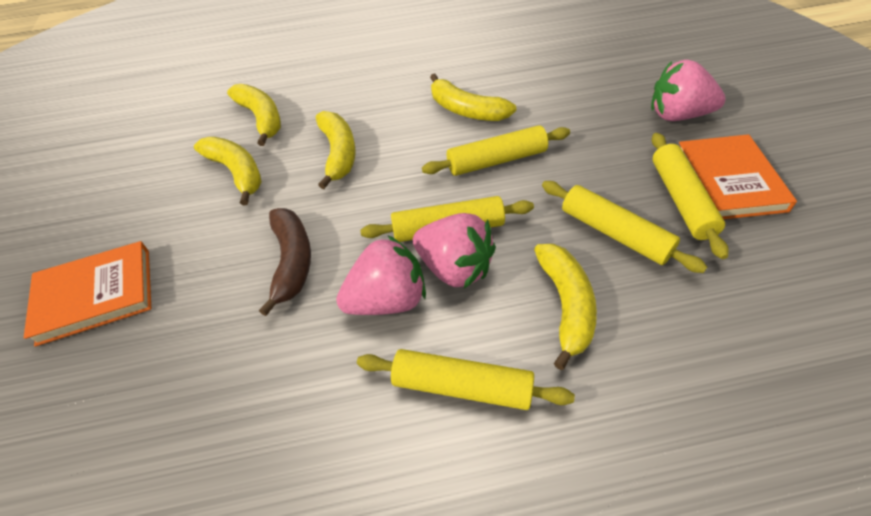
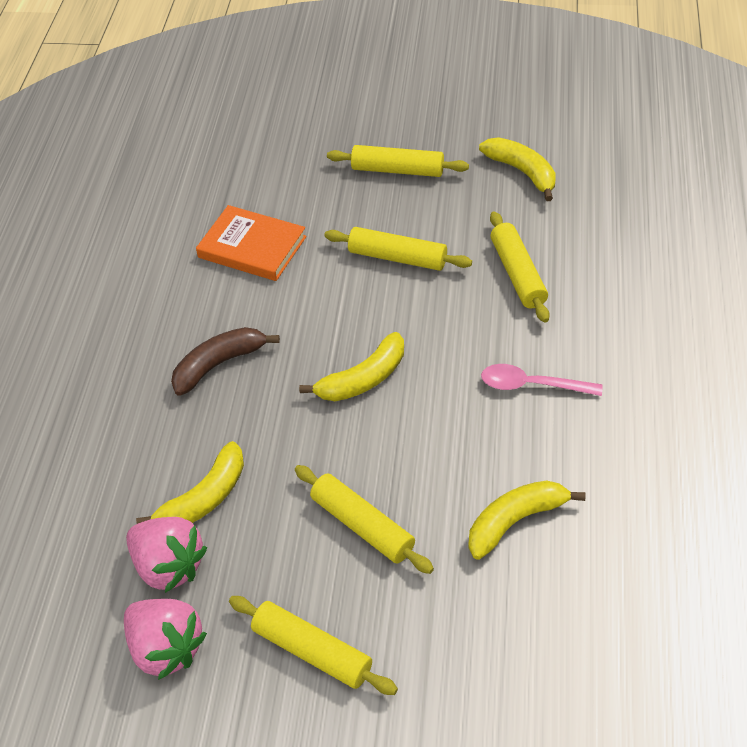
orange book: 2 -> 1
pink spoon: 0 -> 1
pink strawberry: 3 -> 2
yellow banana: 5 -> 4

